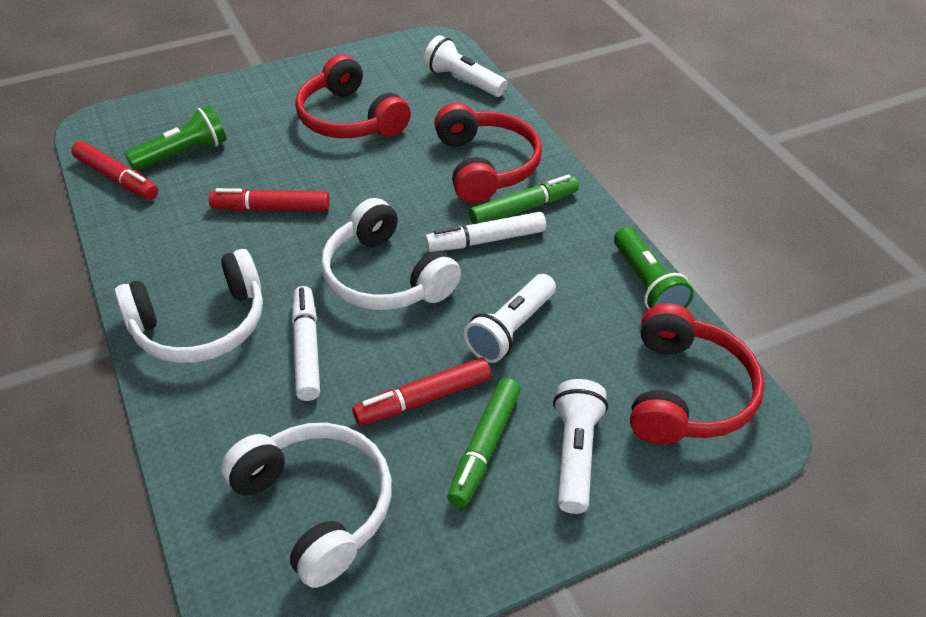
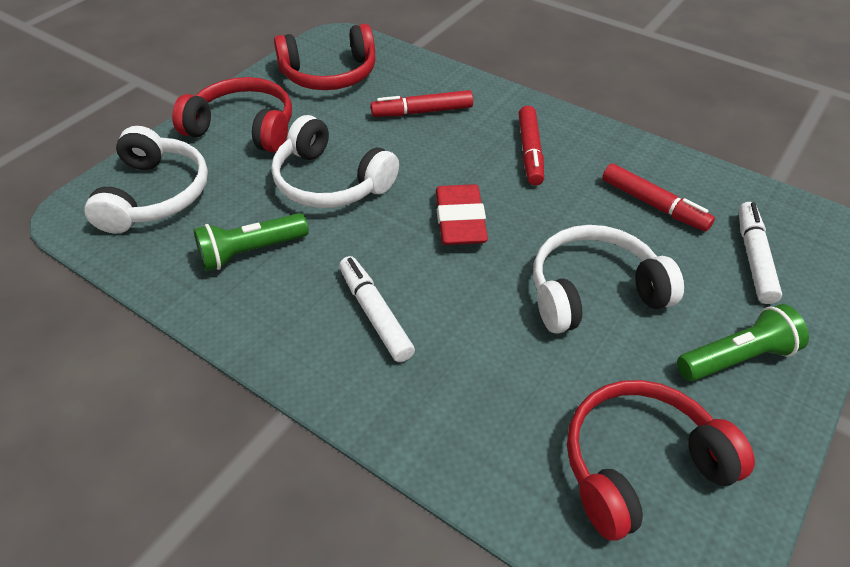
green marker: 2 -> 0
red eraser: 0 -> 1
white flashlight: 3 -> 0

